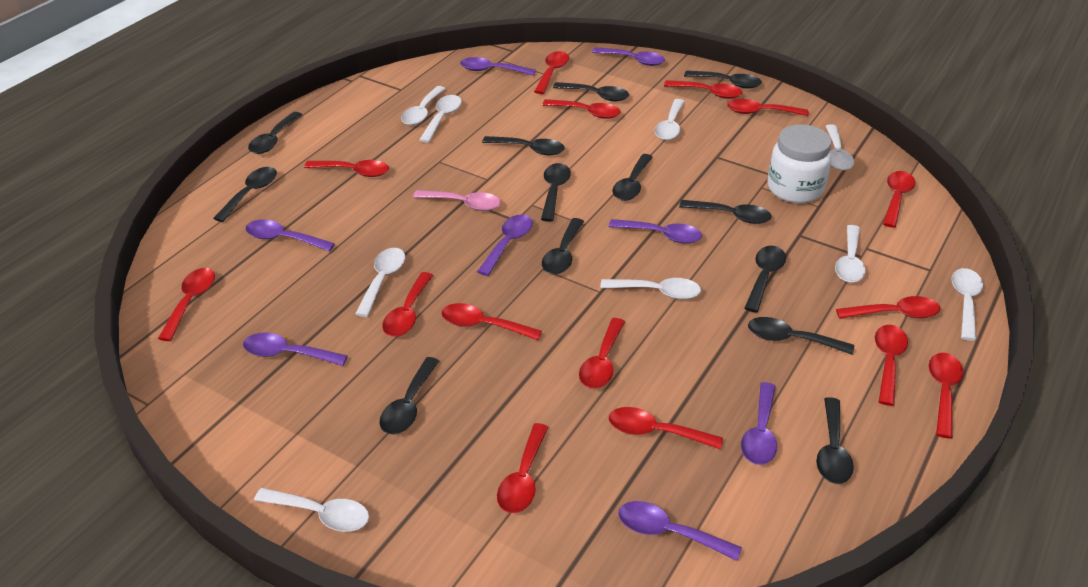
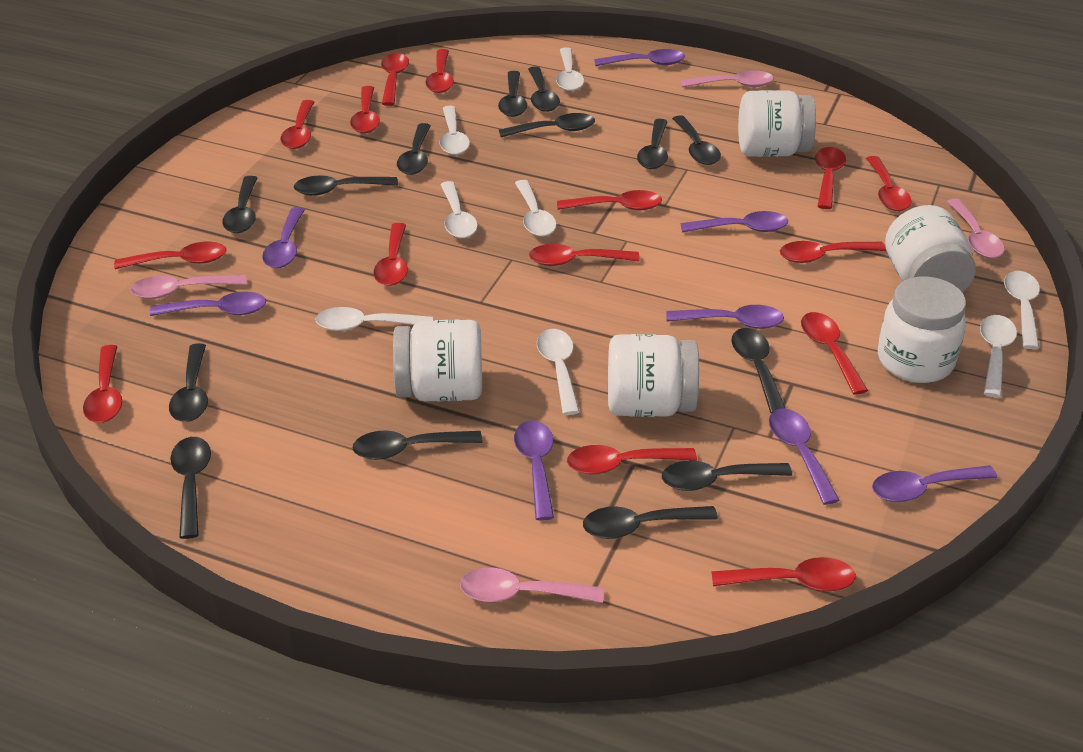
black spoon: 13 -> 14
pink spoon: 1 -> 4
white jar: 1 -> 5
white spoon: 9 -> 8

